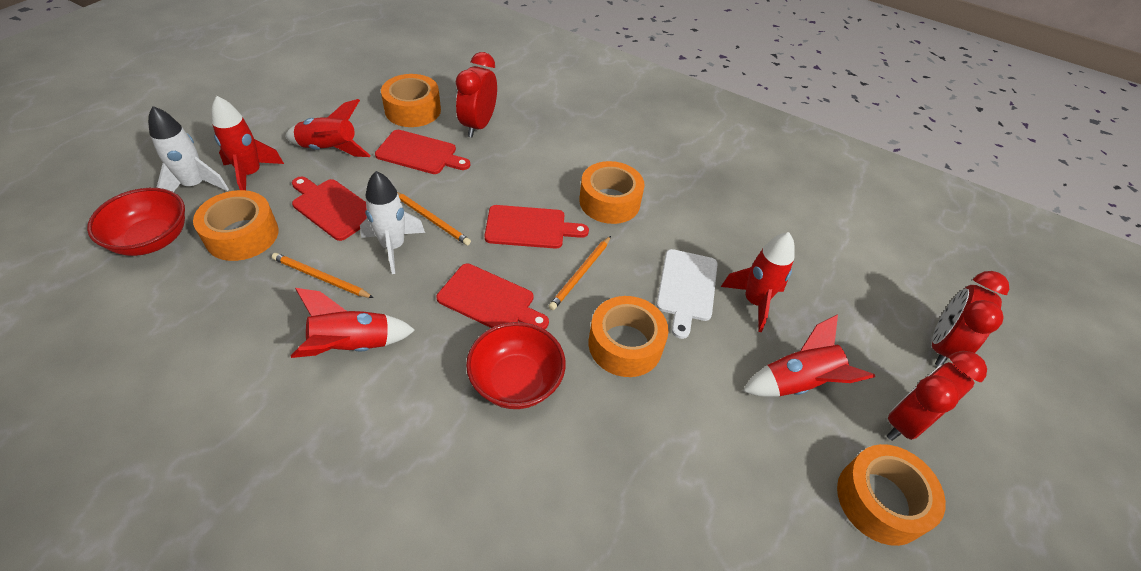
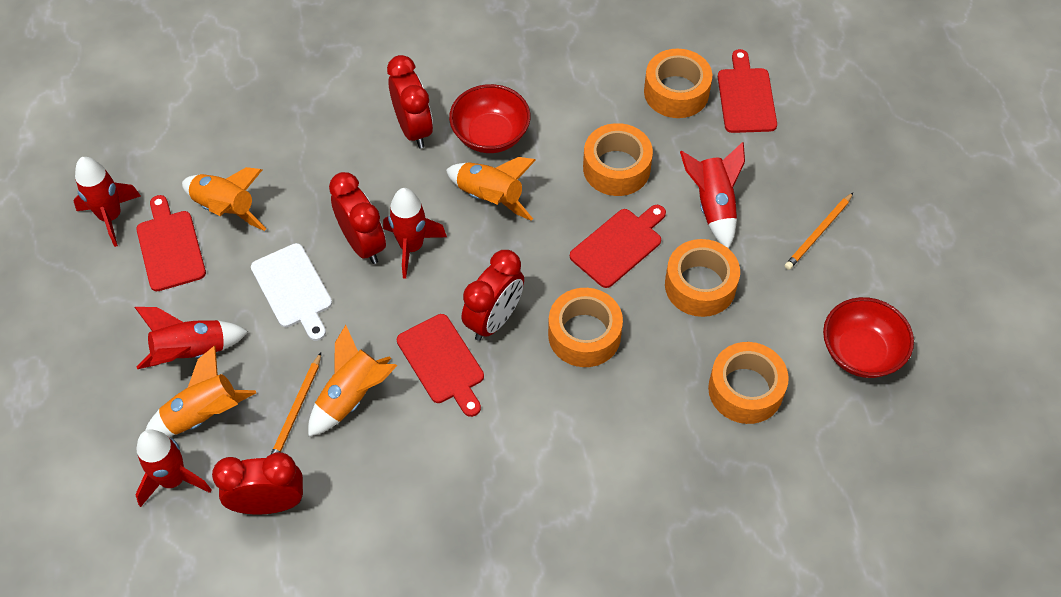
orange pencil: 3 -> 2
orange rocket: 0 -> 4
red clock: 3 -> 4
white rocket: 2 -> 0

